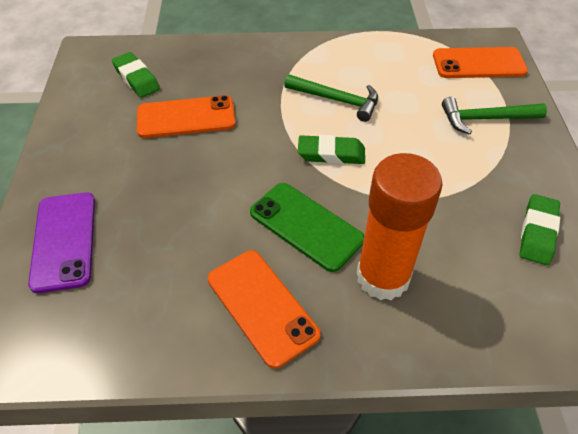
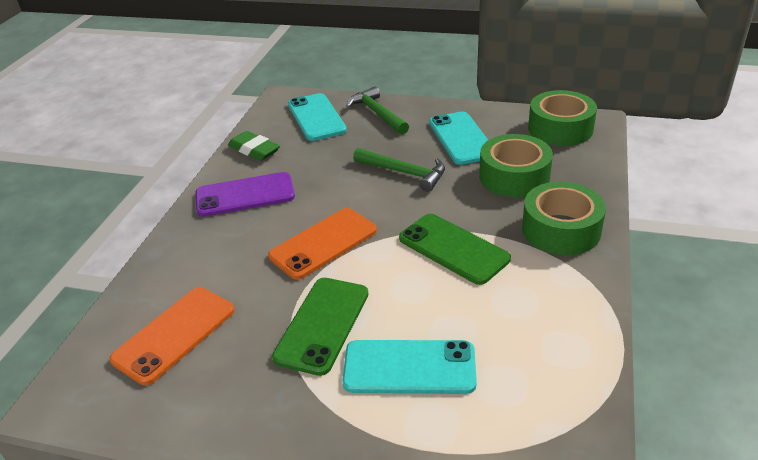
green eraser: 3 -> 1
green phone: 1 -> 2
green tape: 0 -> 3
orange glue stick: 1 -> 0
orange phone: 3 -> 2
turquoise phone: 0 -> 3

